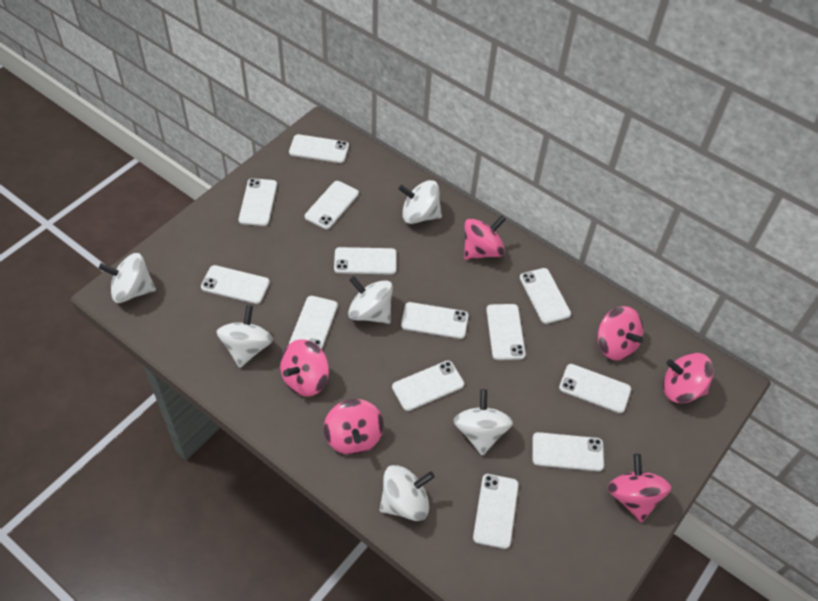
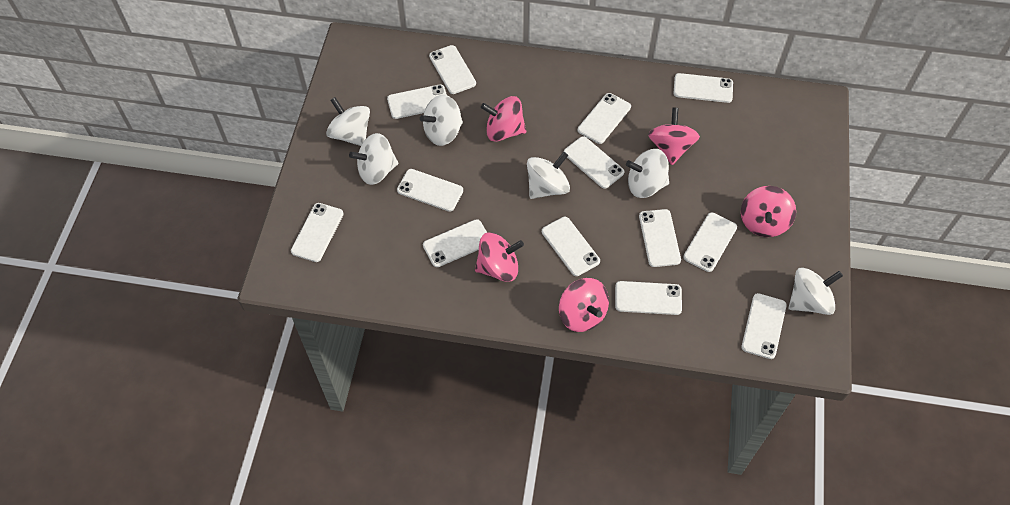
pink spinning top: 6 -> 5

